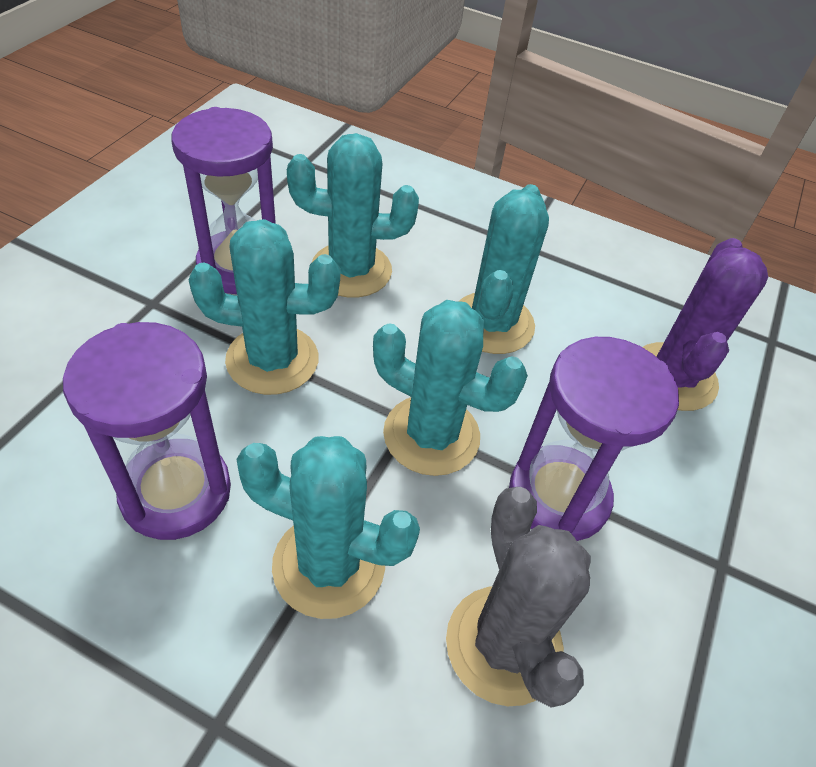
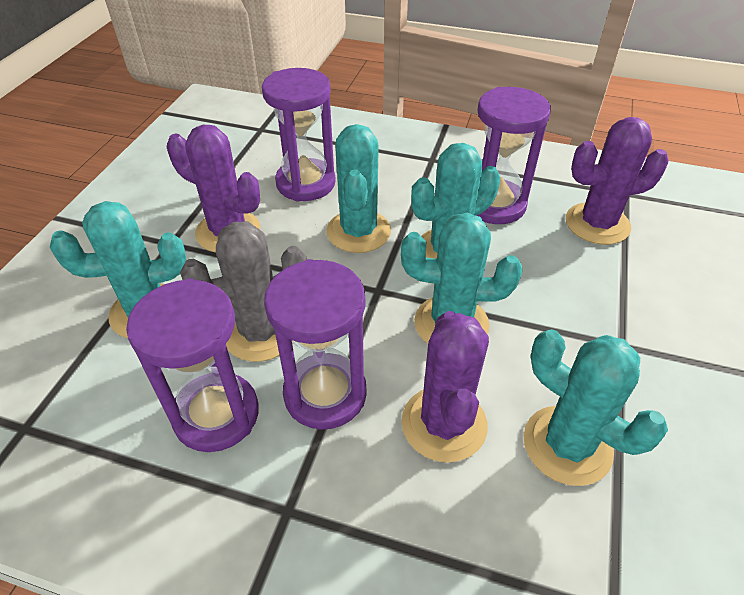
purple cactus: 1 -> 3
purple hourglass: 3 -> 4

